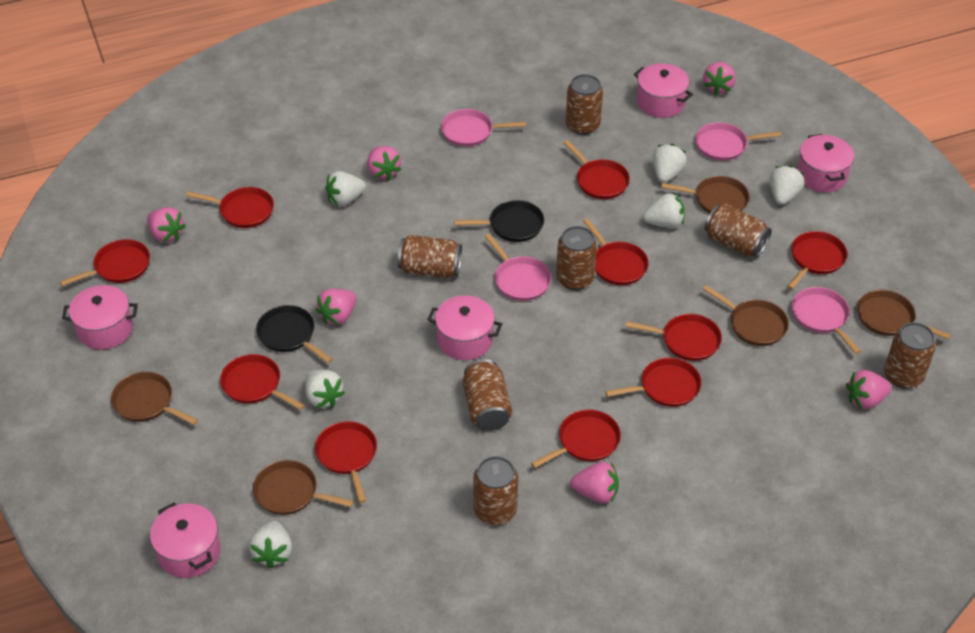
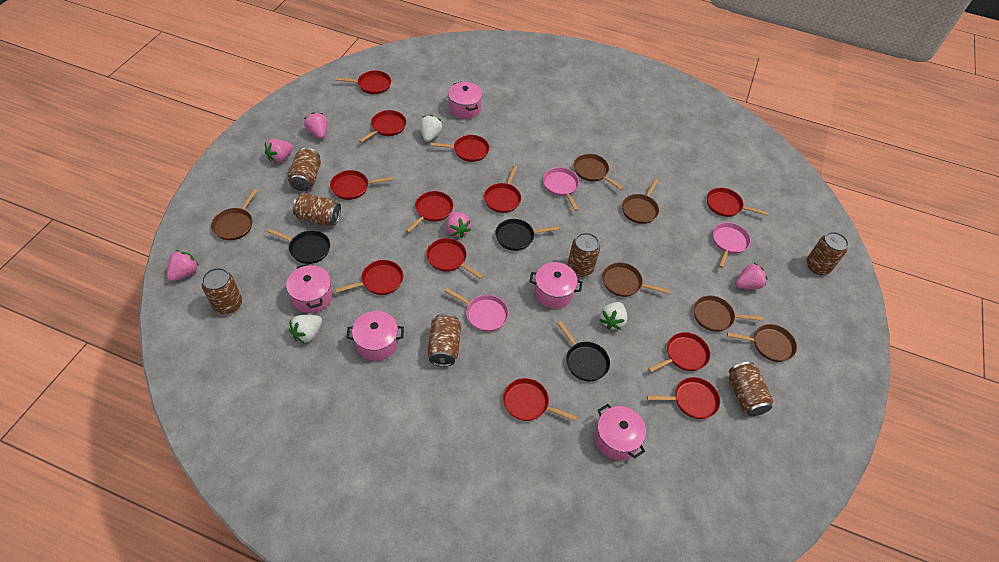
black pan: 2 -> 3
brown pan: 5 -> 6
pink pan: 4 -> 3
pink strawberry: 6 -> 5
red pan: 10 -> 12
white strawberry: 6 -> 3

